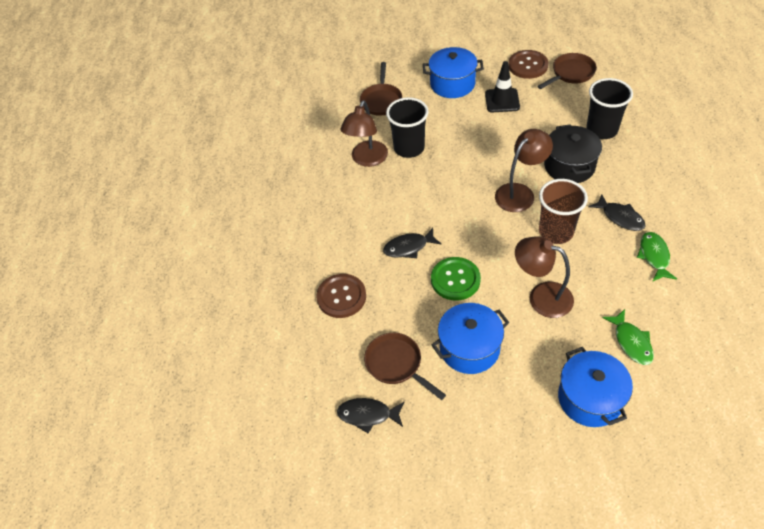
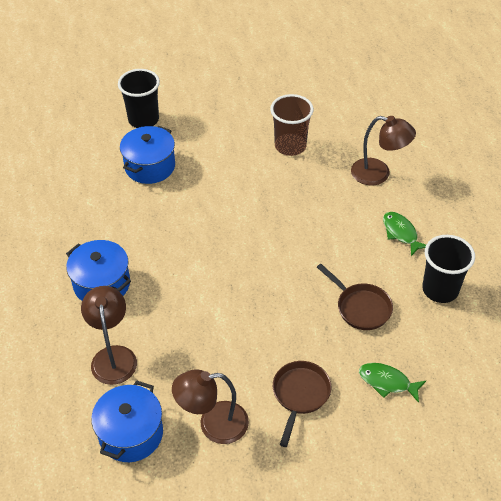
black fish: 3 -> 0
black pot: 1 -> 0
black traffic cone: 1 -> 0
brown button: 2 -> 0
brown pan: 3 -> 2
green button: 1 -> 0

